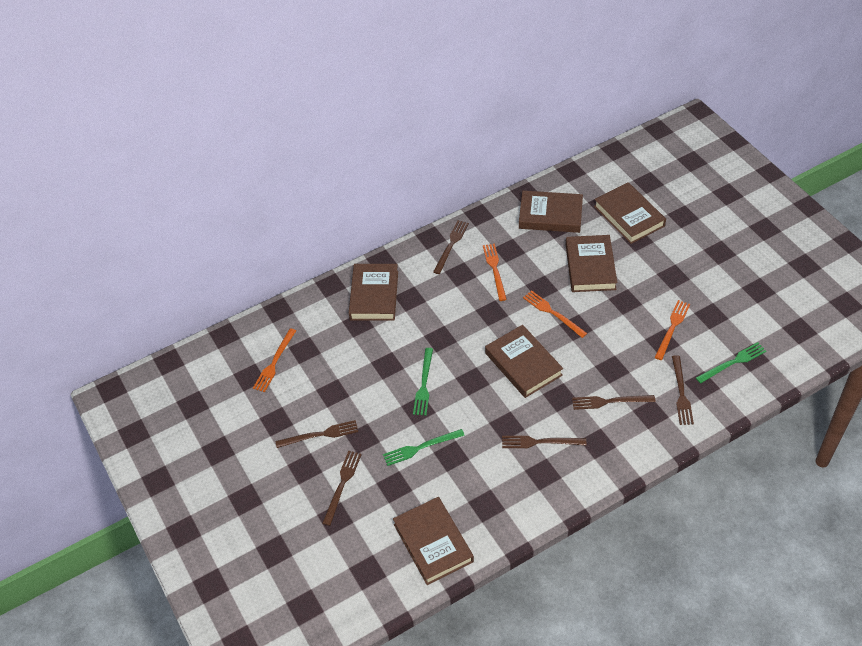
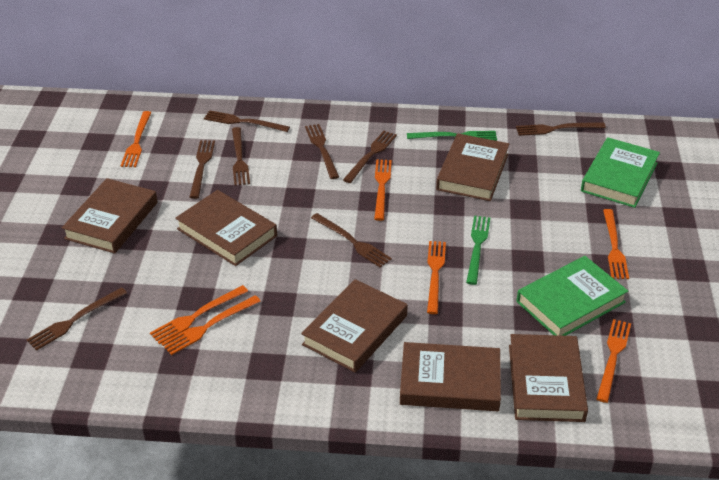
brown fork: 6 -> 8
green book: 0 -> 2
green fork: 3 -> 2
orange fork: 4 -> 7

